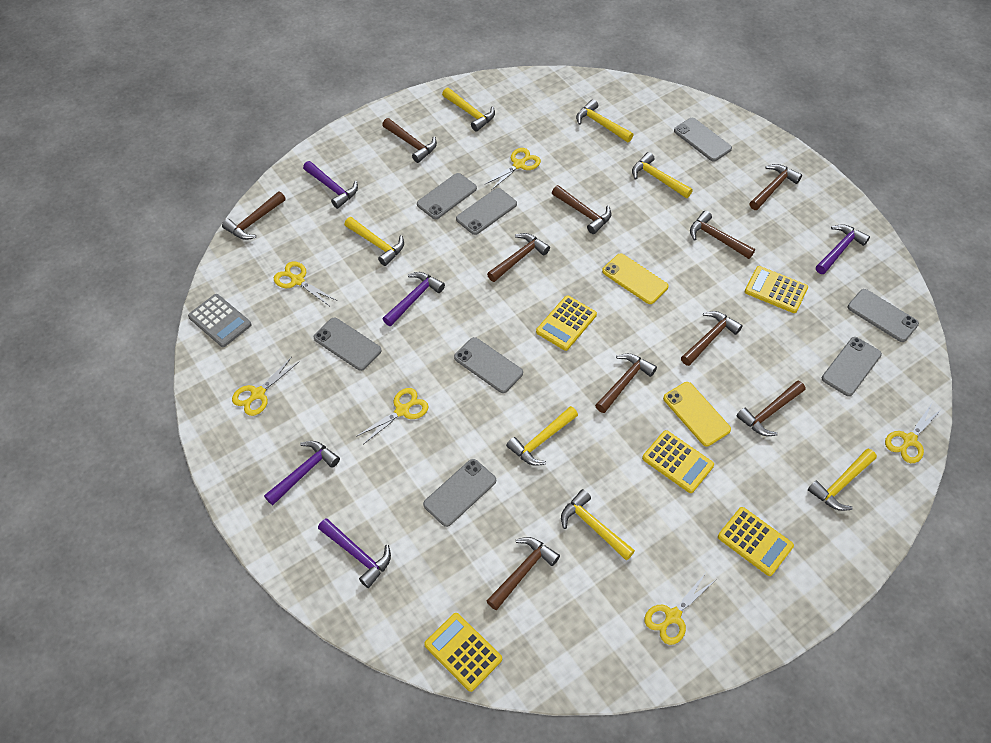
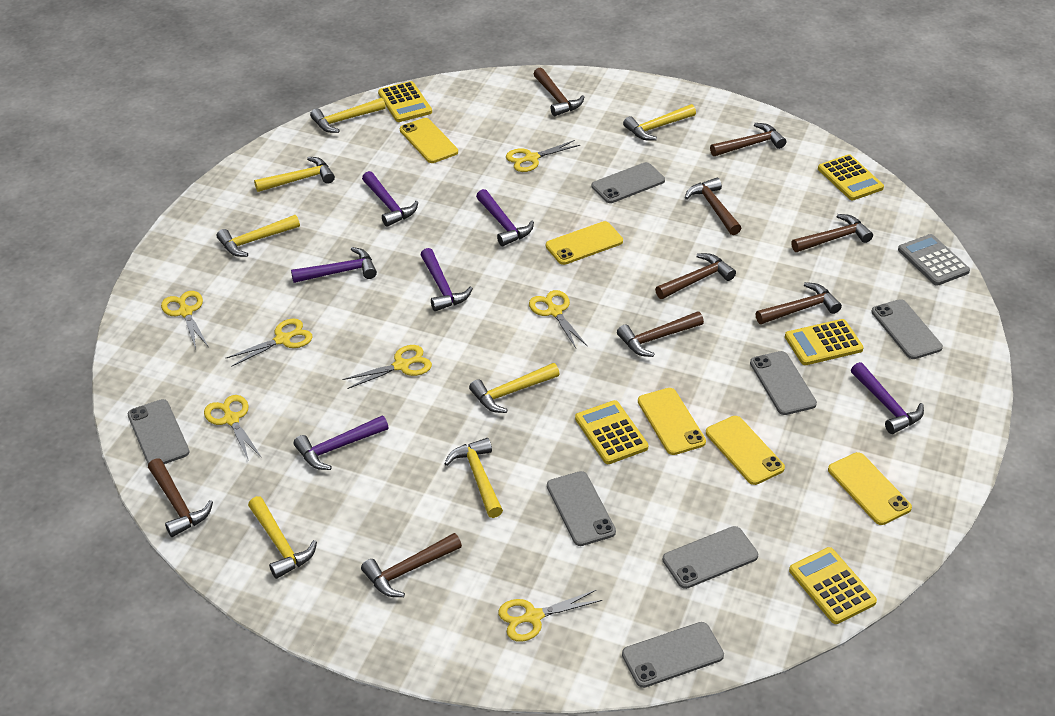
brown hammer: 10 -> 9
grey phone: 8 -> 7
purple hammer: 5 -> 6
yellow phone: 2 -> 5
yellow scissors: 6 -> 7

